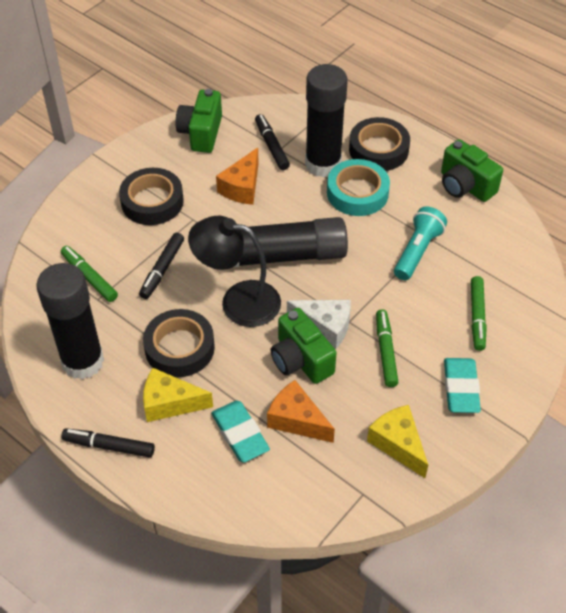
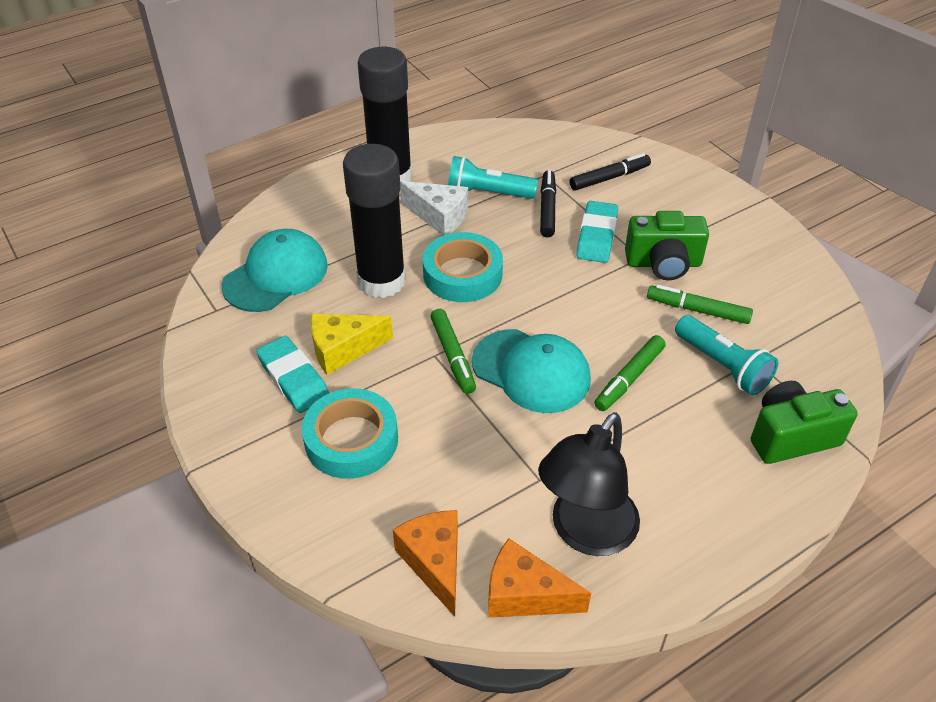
black glue stick: 3 -> 2
black marker: 3 -> 2
black tape: 3 -> 0
green camera: 3 -> 2
turquoise cap: 0 -> 2
turquoise flashlight: 1 -> 2
turquoise tape: 1 -> 2
yellow cheese: 2 -> 1

